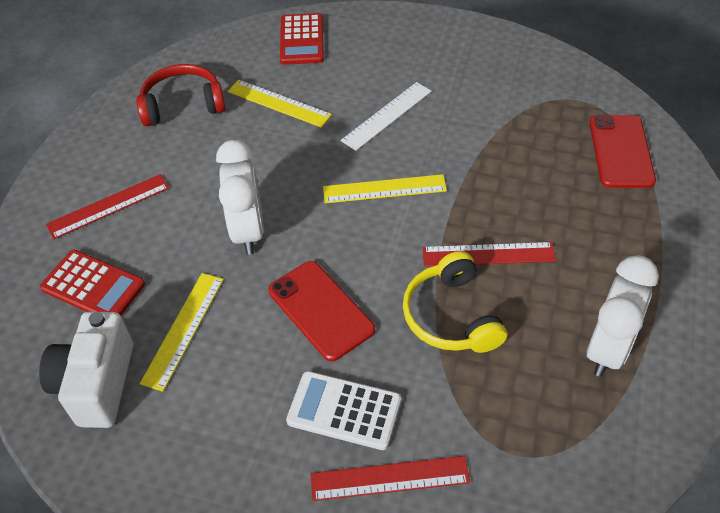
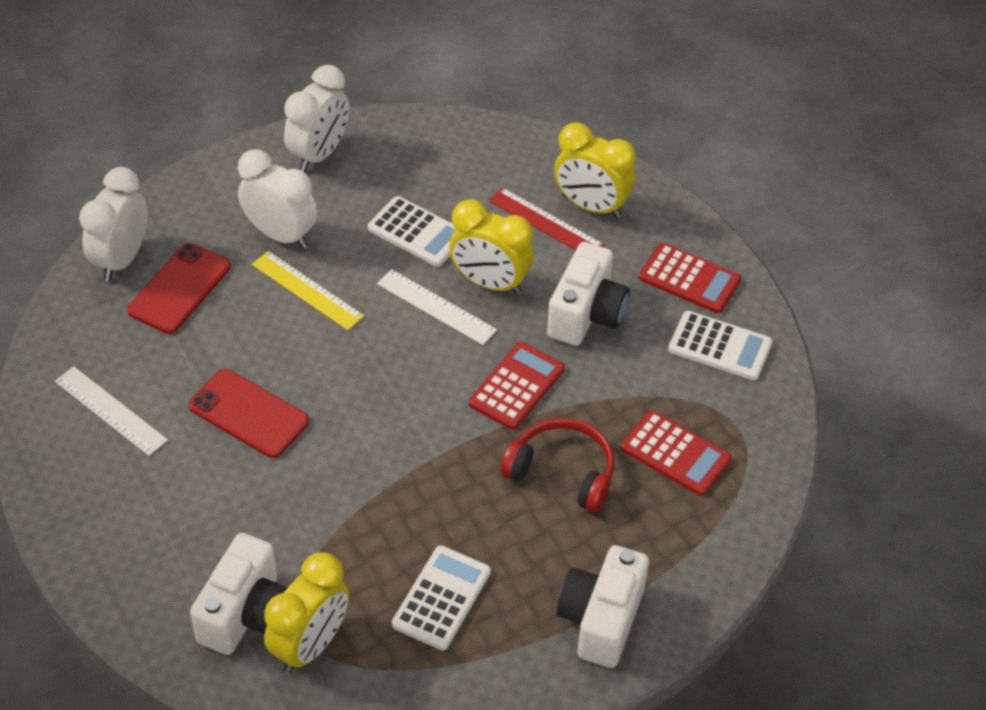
red calculator: 2 -> 3
red ruler: 3 -> 1
white calculator: 1 -> 3
white camera: 1 -> 3
white clock: 2 -> 3
white ruler: 1 -> 2
yellow clock: 0 -> 3
yellow headphones: 1 -> 0
yellow ruler: 3 -> 1

